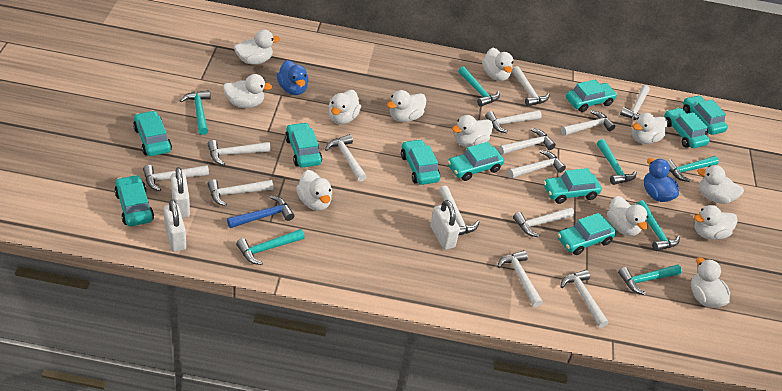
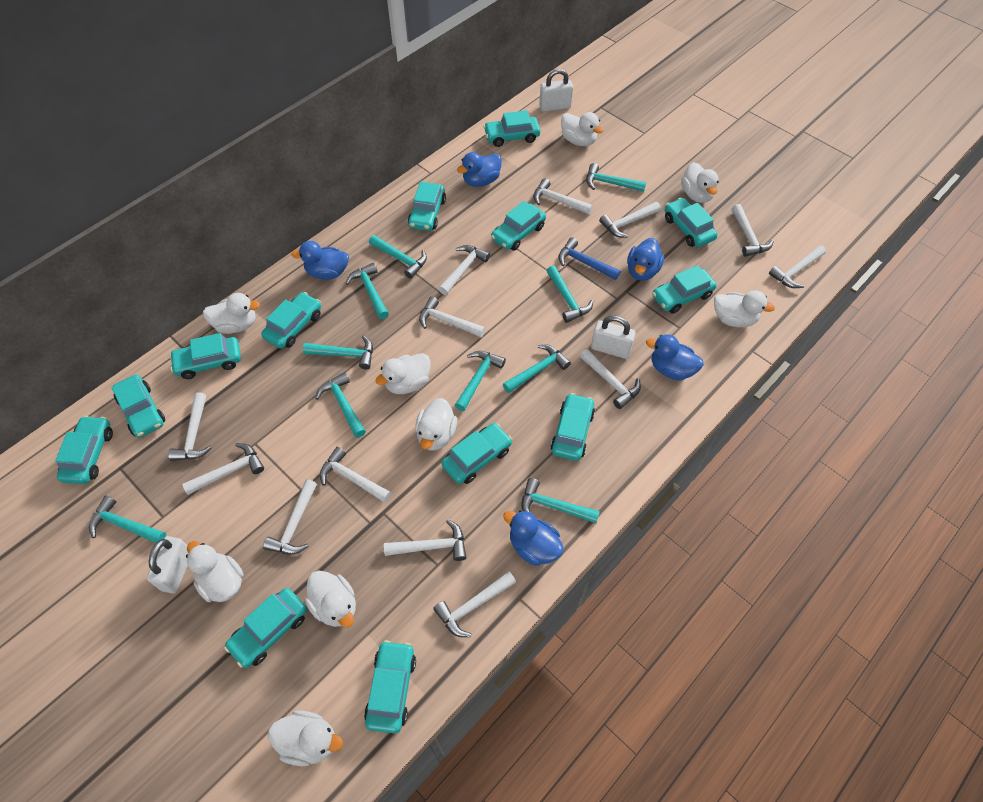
blue duck: 2 -> 5
turquoise car: 10 -> 13
turquoise hammer: 7 -> 10
white duck: 12 -> 9
white hammer: 14 -> 13

